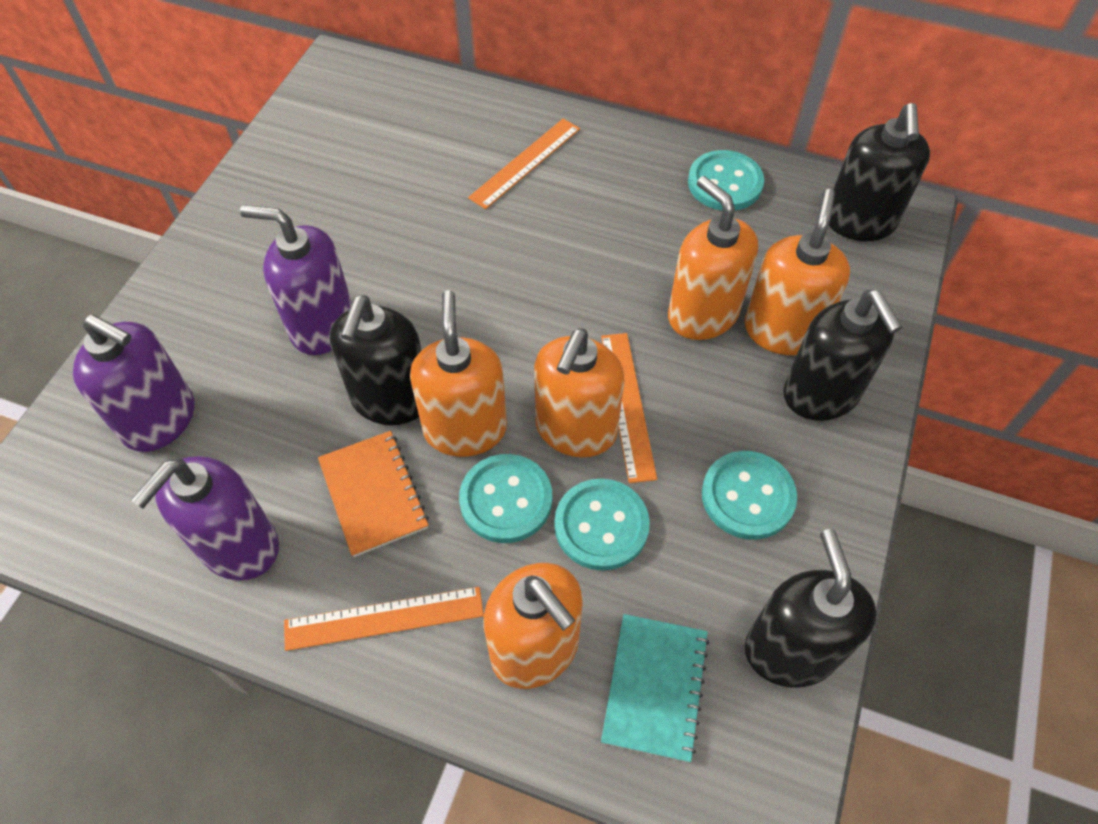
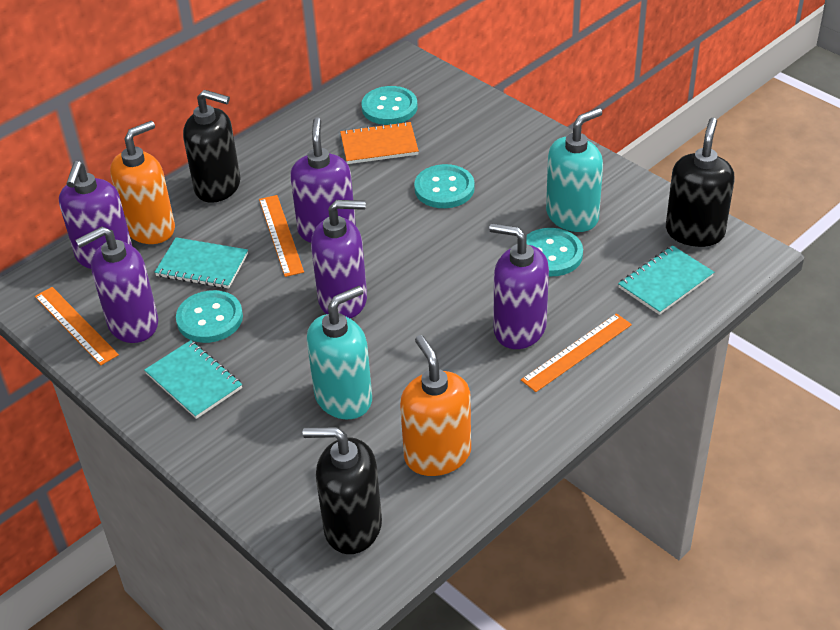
black soap dispenser: 4 -> 3
orange soap dispenser: 5 -> 2
purple soap dispenser: 3 -> 5
turquoise notebook: 1 -> 3
turquoise soap dispenser: 0 -> 2

